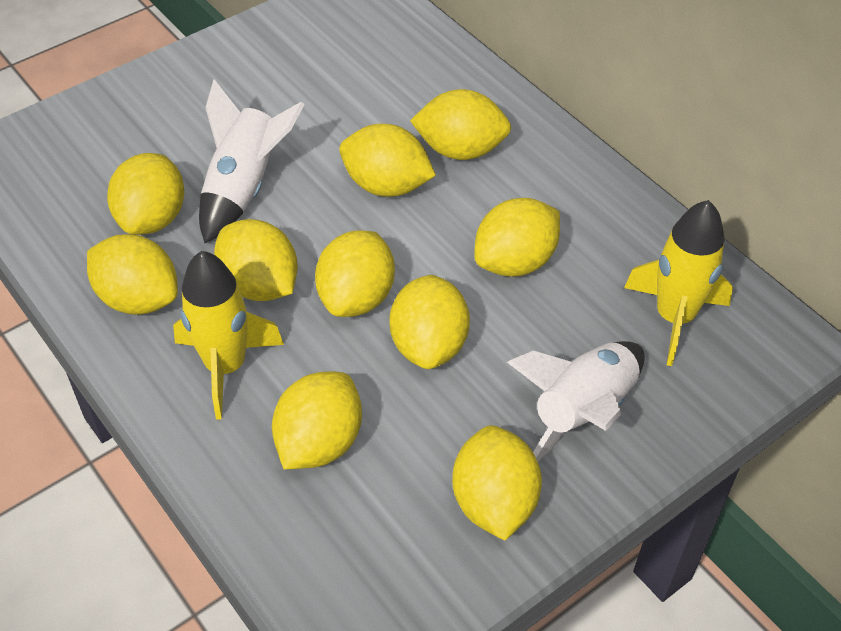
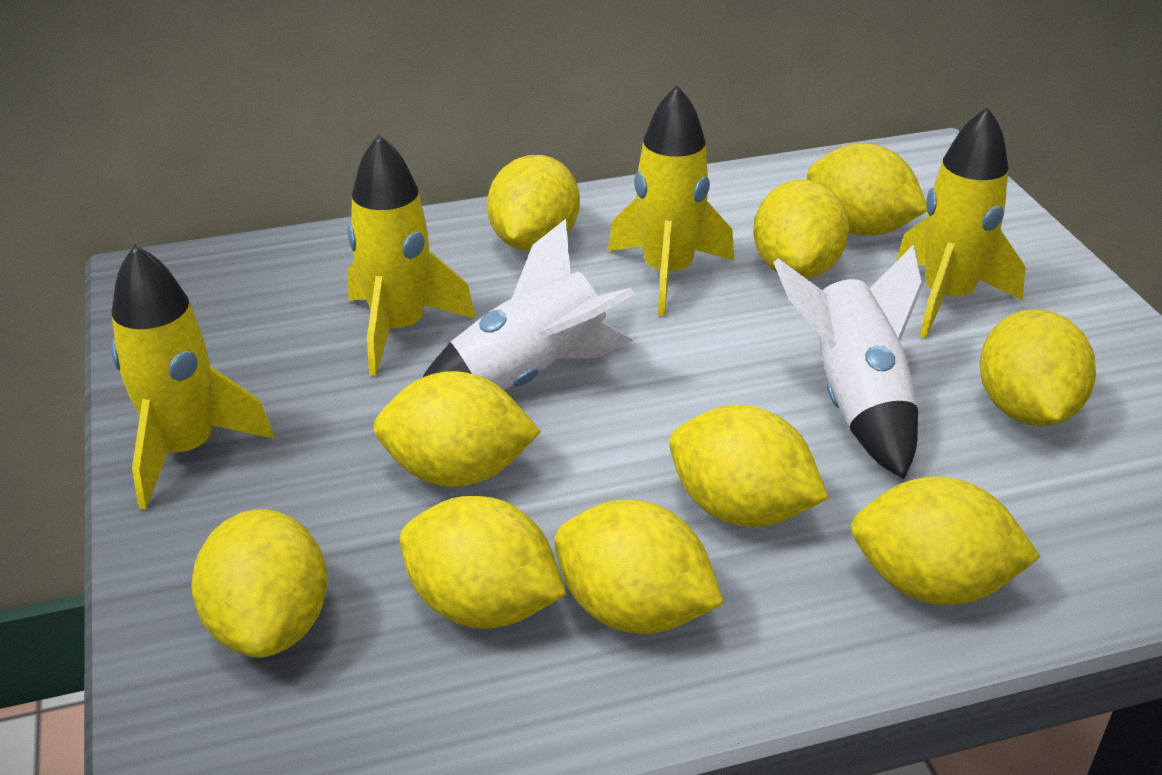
yellow rocket: 2 -> 4

